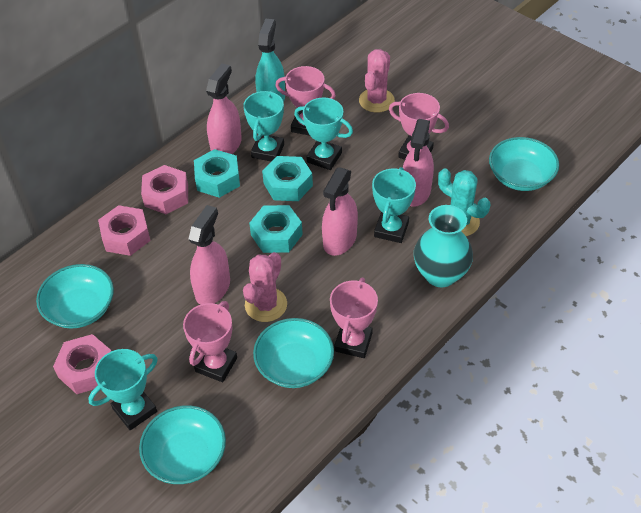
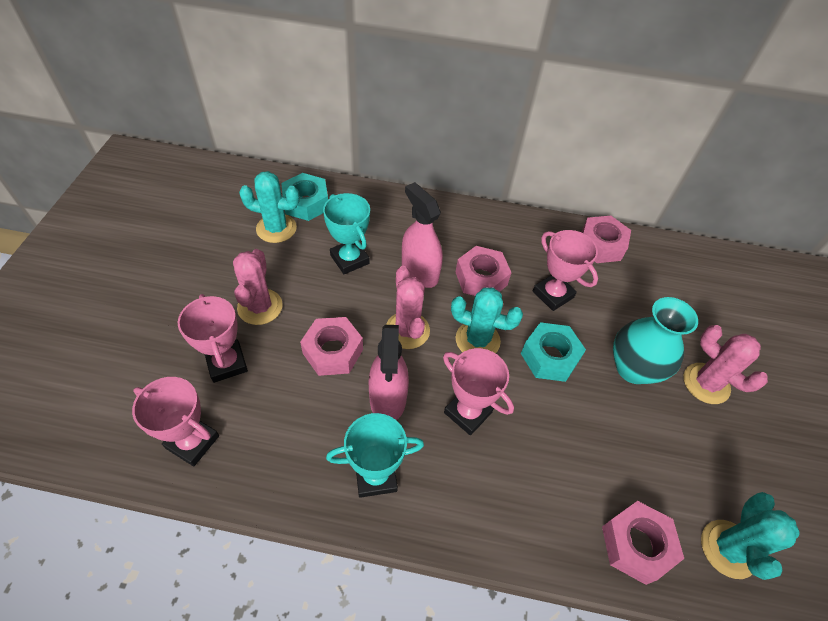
pink cactus: 2 -> 3
pink nut: 3 -> 4
pink spray bottle: 4 -> 2
turquoise bowl: 4 -> 0
turquoise cactus: 1 -> 3
turquoise nut: 3 -> 2
turquoise spray bottle: 1 -> 0
turquoise trophy: 4 -> 2

